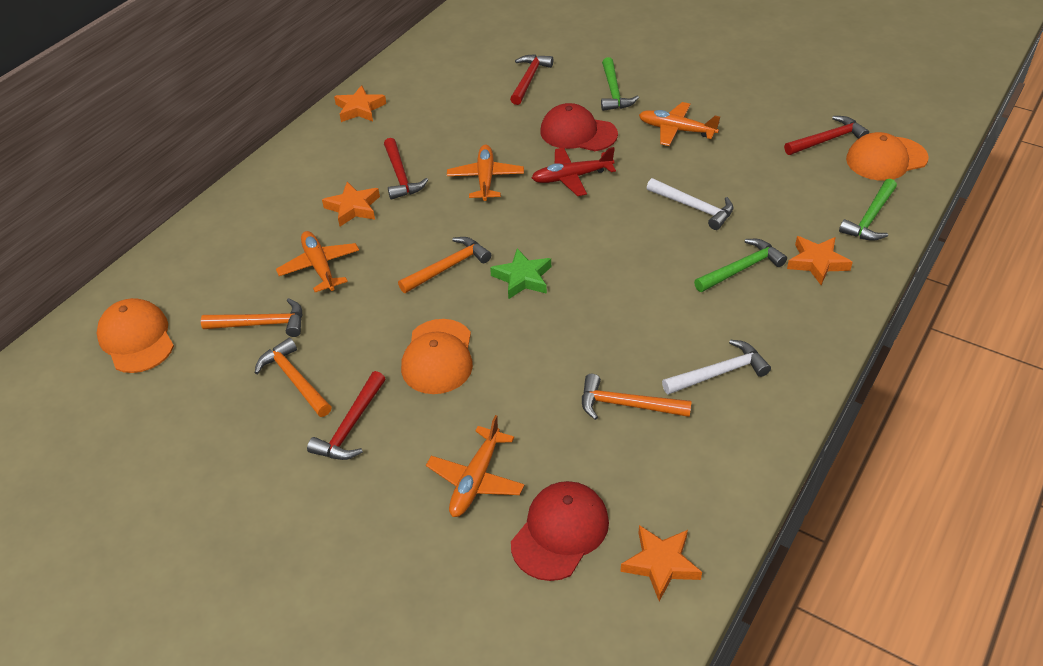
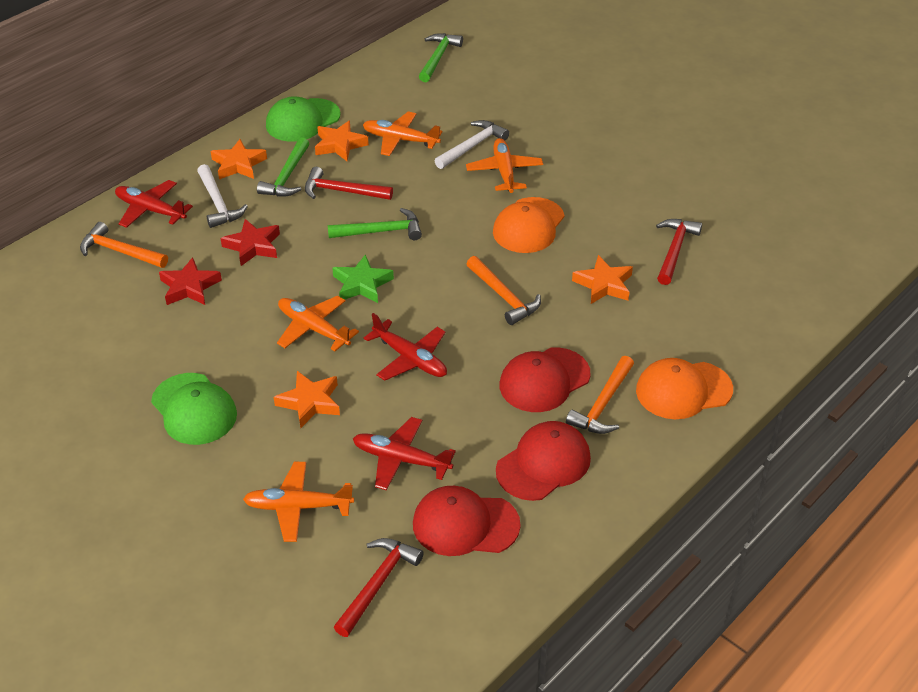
green cap: 0 -> 2
orange cap: 3 -> 2
orange hammer: 4 -> 3
red cap: 2 -> 3
red hammer: 4 -> 3
red plane: 1 -> 3
red star: 0 -> 2

